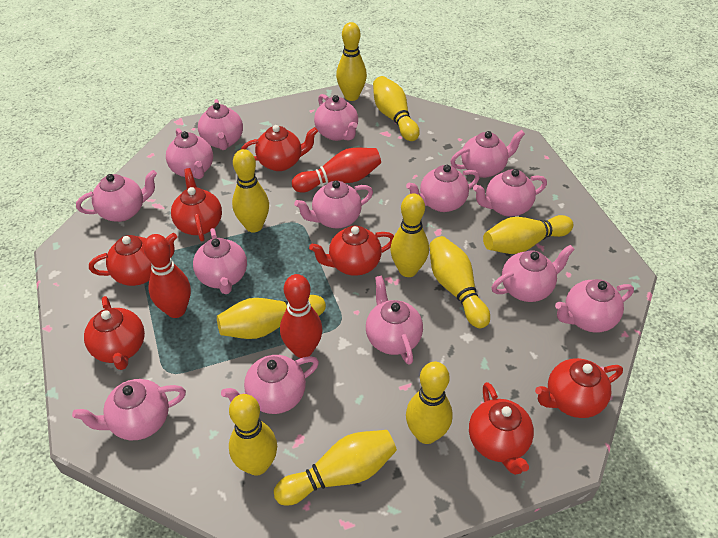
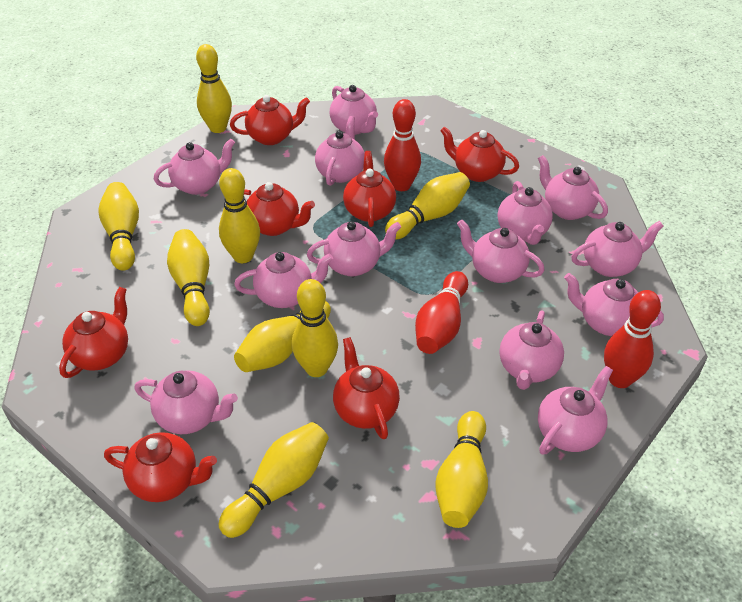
pink teapot: 14 -> 13
yellow bowling pin: 10 -> 9

